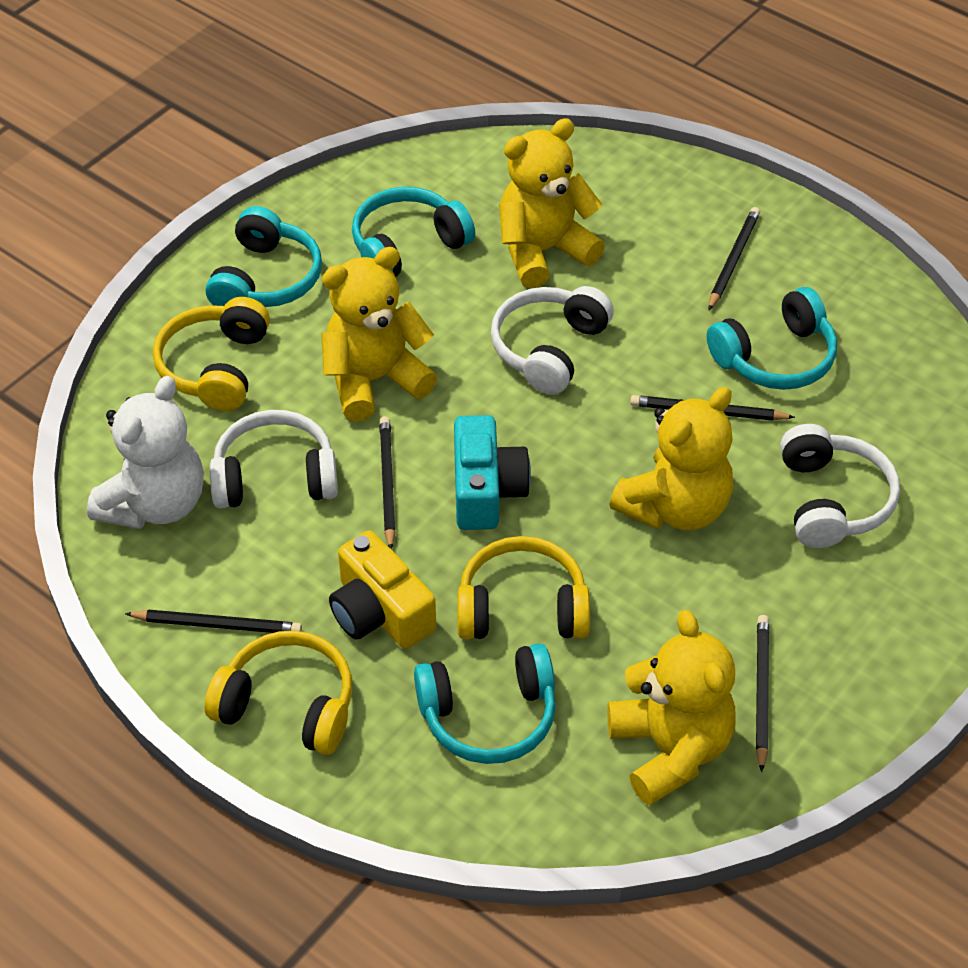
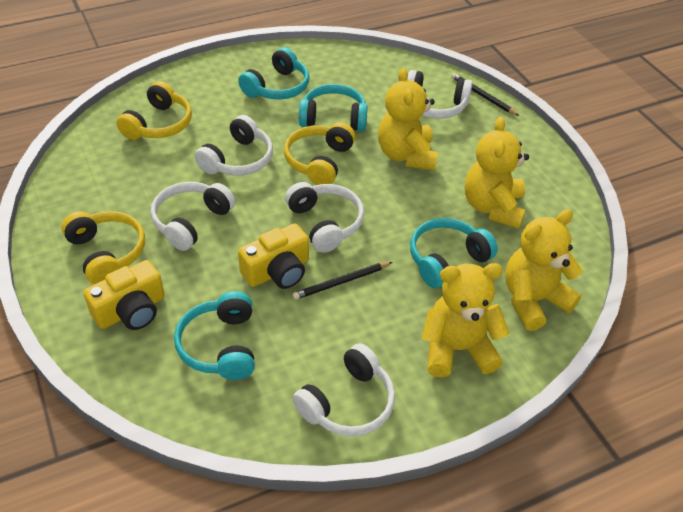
black pencil: 5 -> 2
turquoise camera: 1 -> 0
white headphones: 3 -> 5
white teddy bear: 1 -> 0
yellow camera: 1 -> 2

